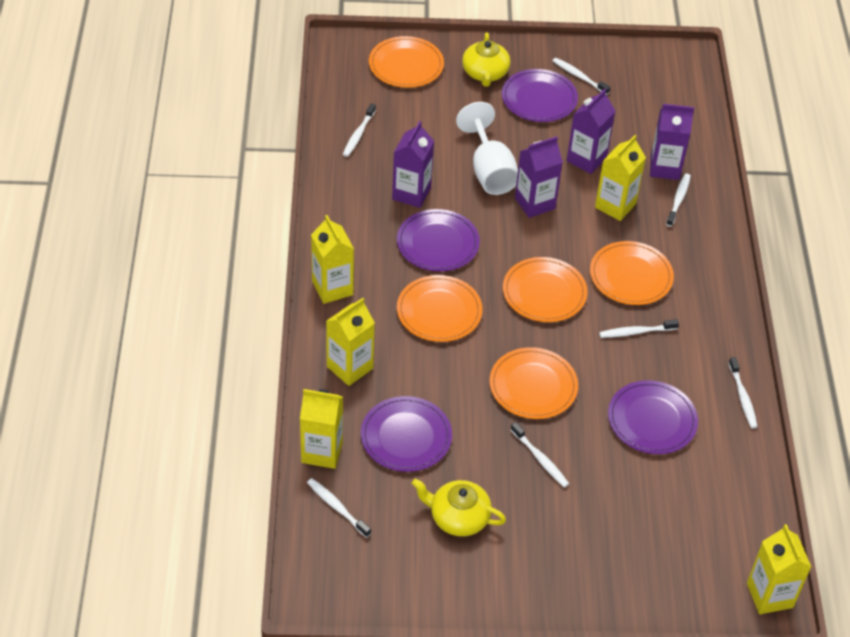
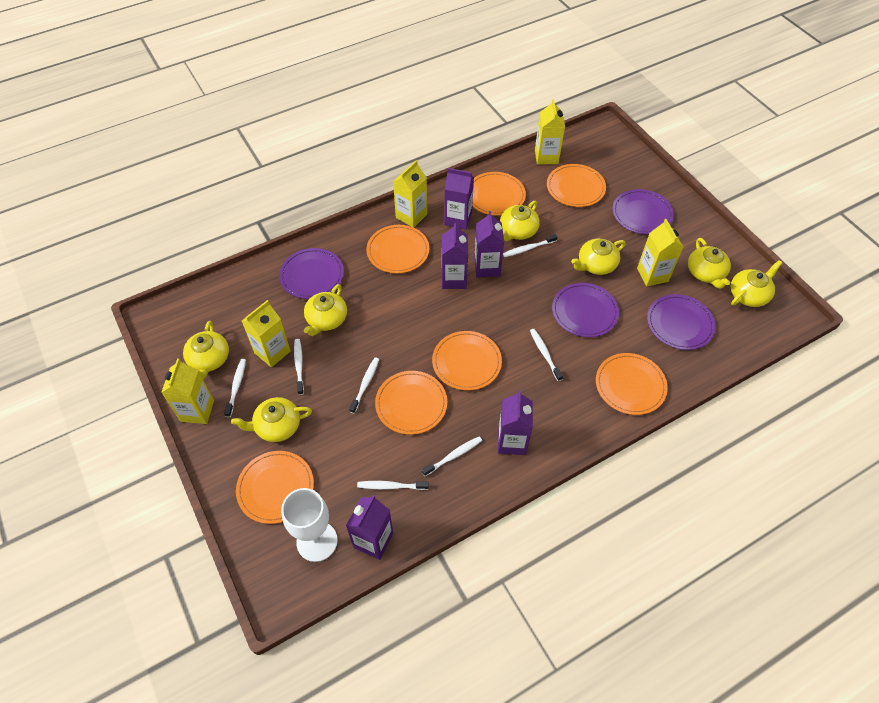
orange plate: 5 -> 7
purple carton: 4 -> 5
yellow teapot: 2 -> 7

